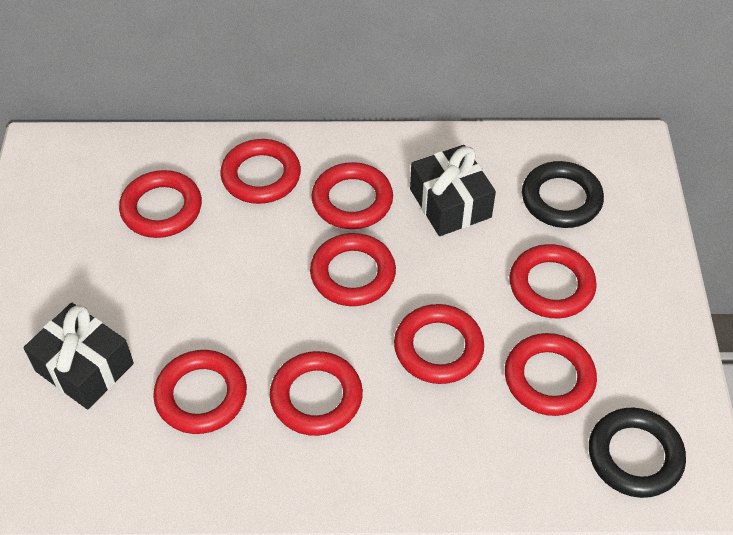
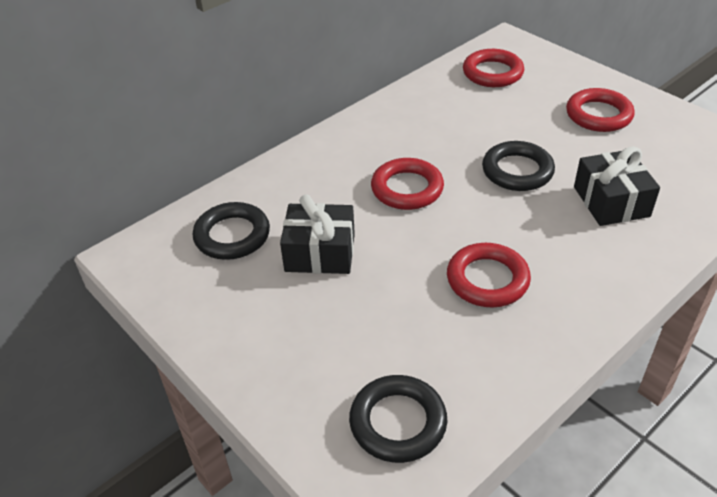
black ring: 2 -> 3
red ring: 9 -> 4

